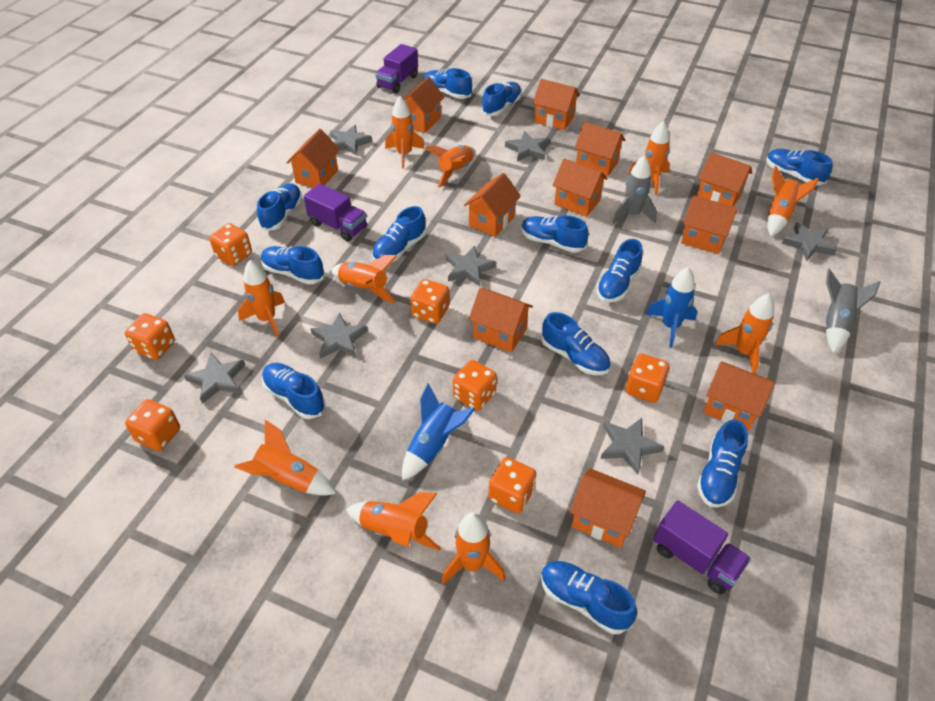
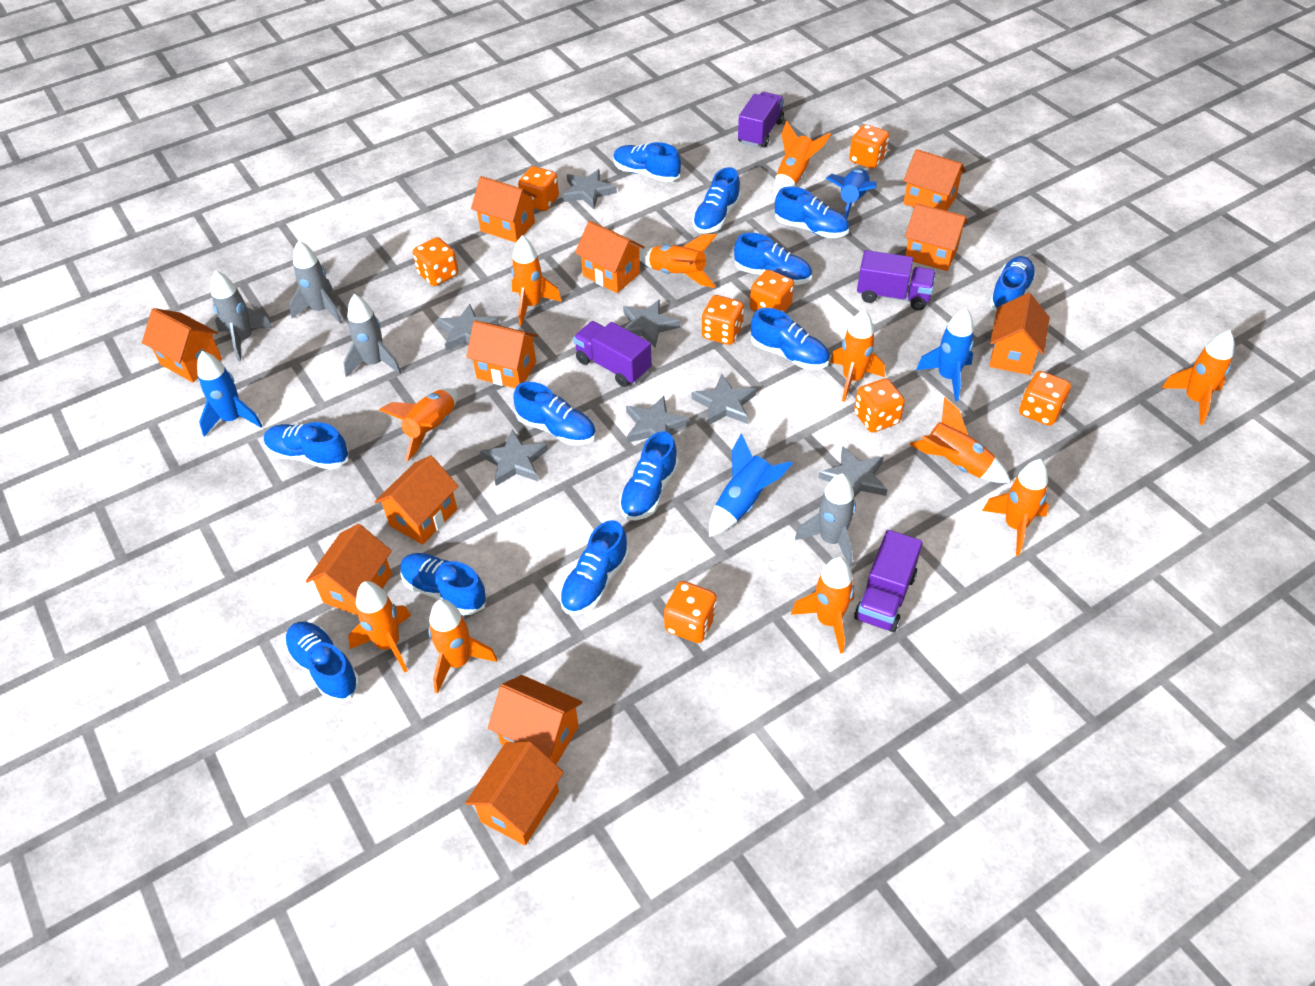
blue rocket: 2 -> 4
grey rocket: 2 -> 4
orange dice: 7 -> 8
orange rocket: 10 -> 11
purple truck: 3 -> 4

